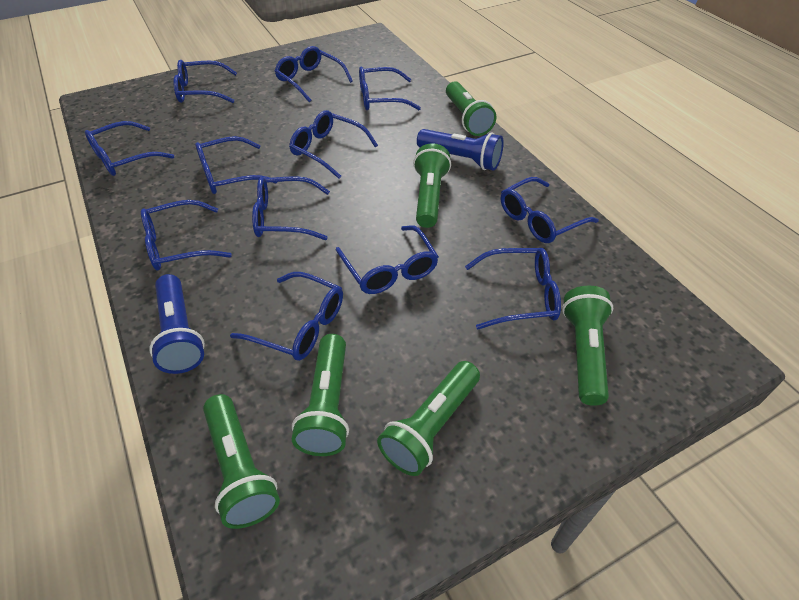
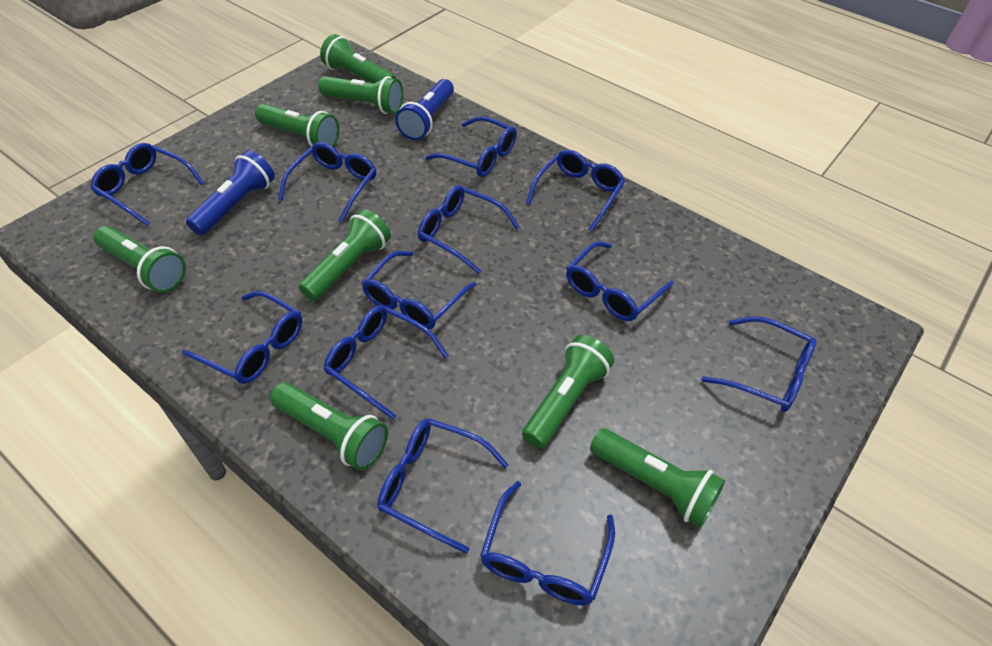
green flashlight: 6 -> 8

